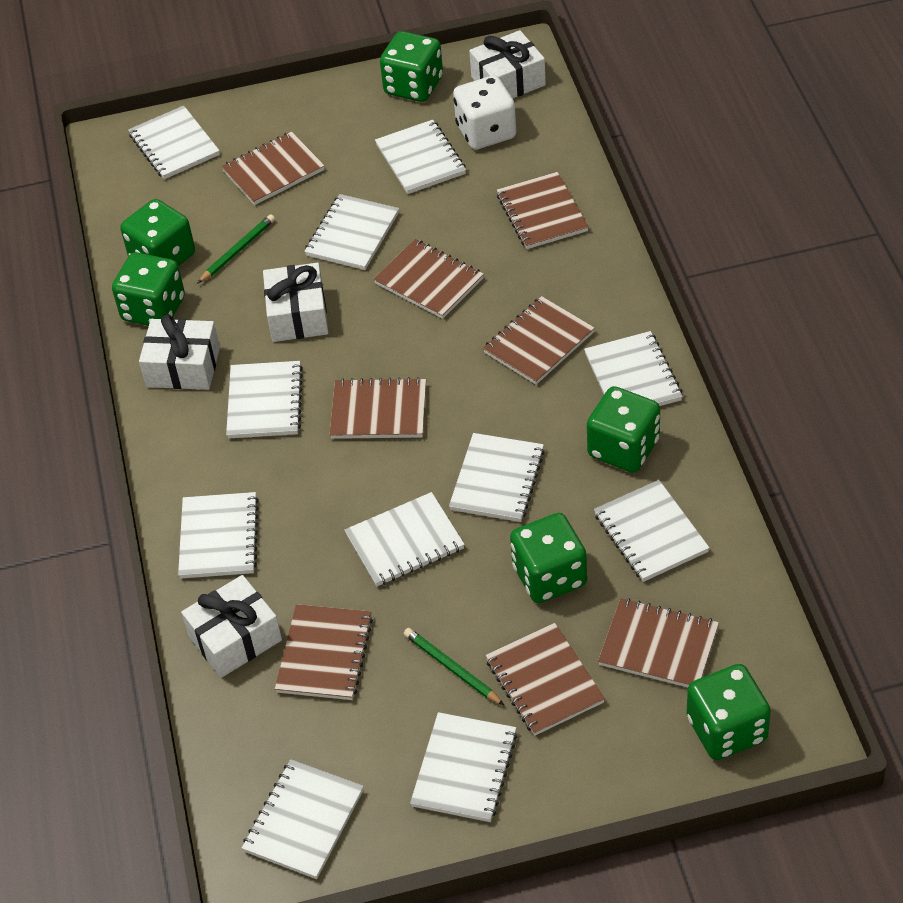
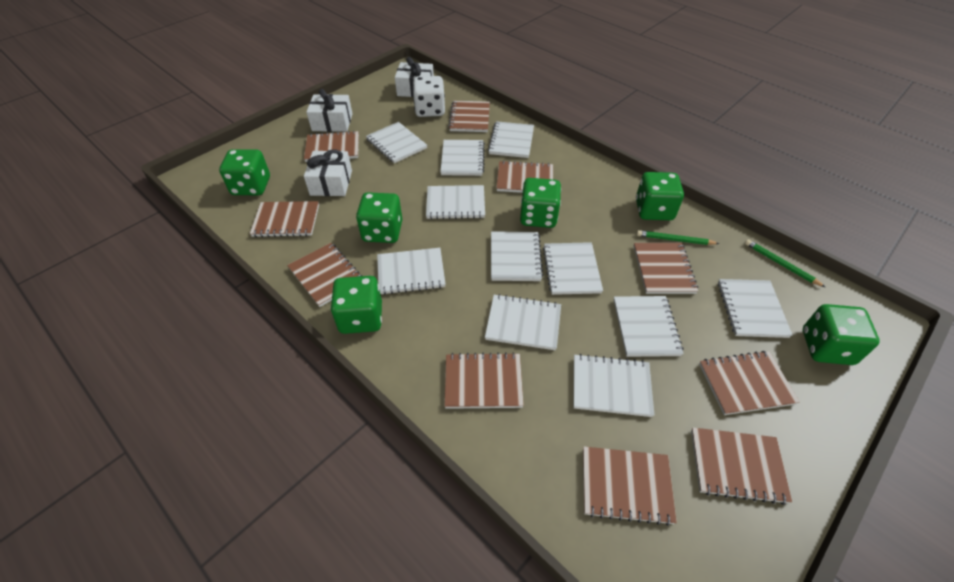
brown notebook: 8 -> 10
white gift: 4 -> 3

